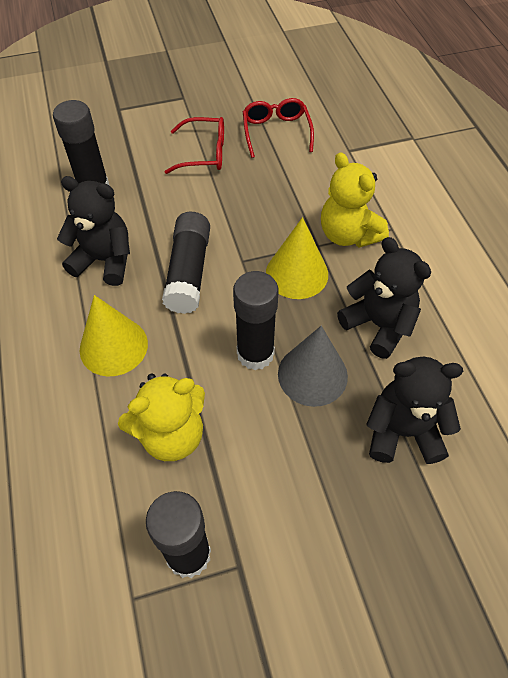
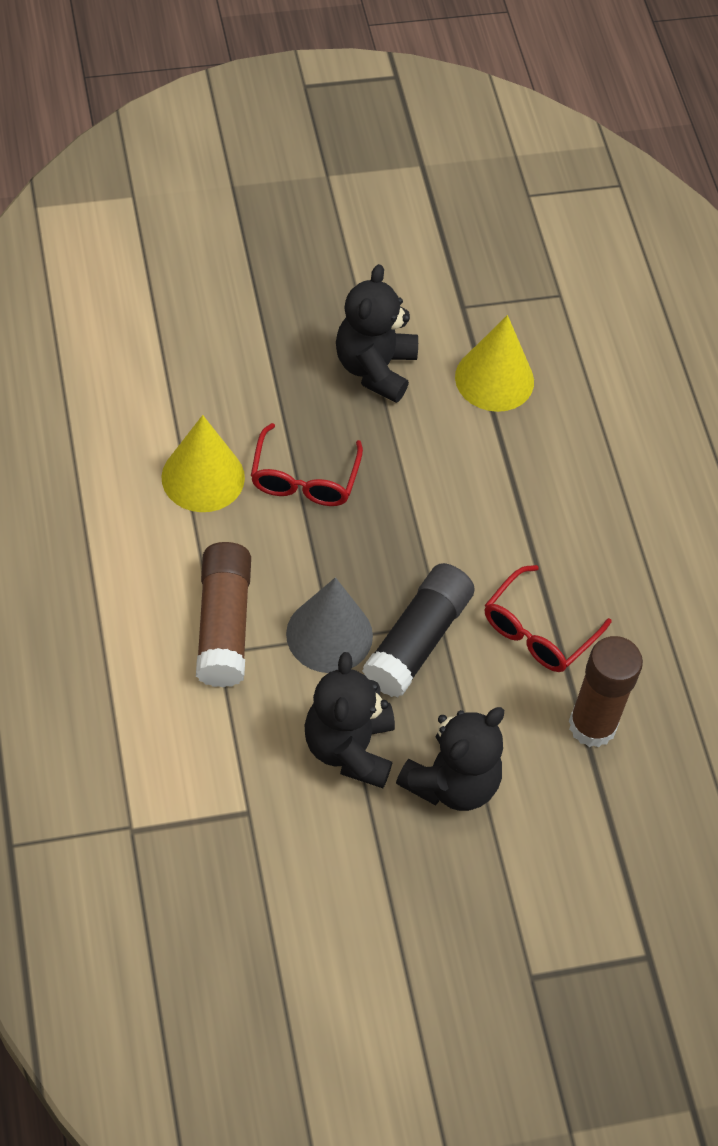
black glue stick: 4 -> 1
brown glue stick: 0 -> 2
yellow teddy bear: 2 -> 0

